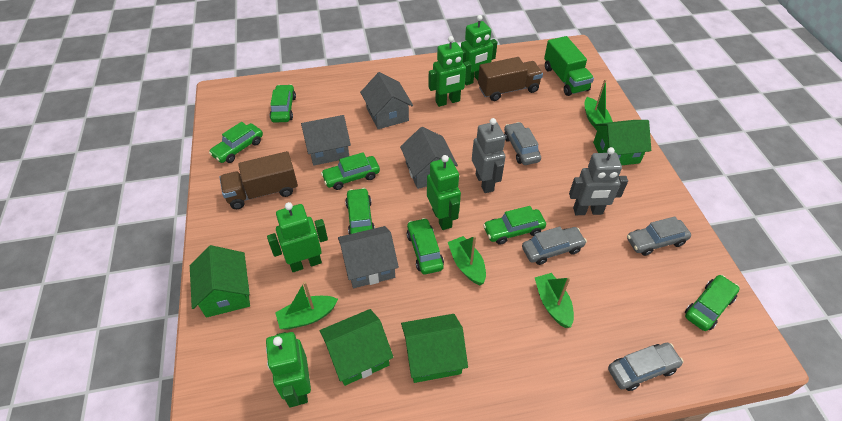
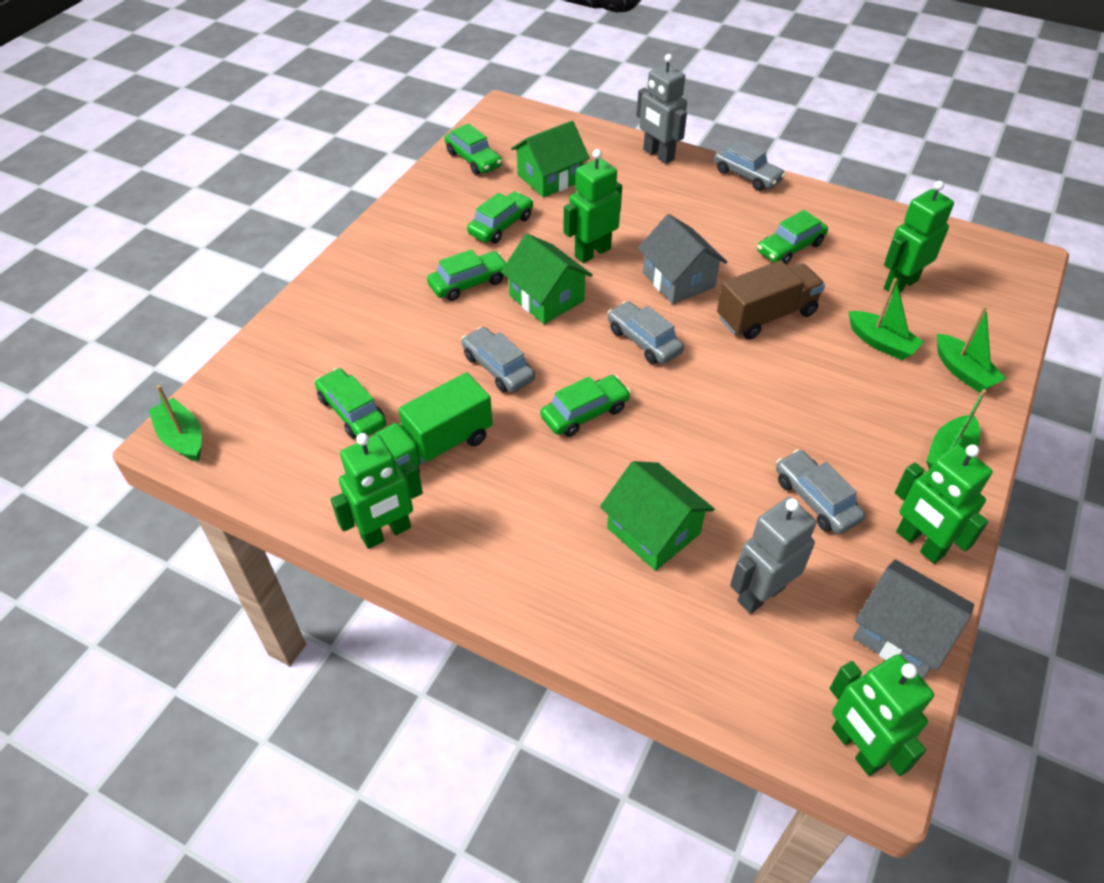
brown truck: 2 -> 1
green car: 7 -> 6
green house: 4 -> 3
grey house: 4 -> 2

